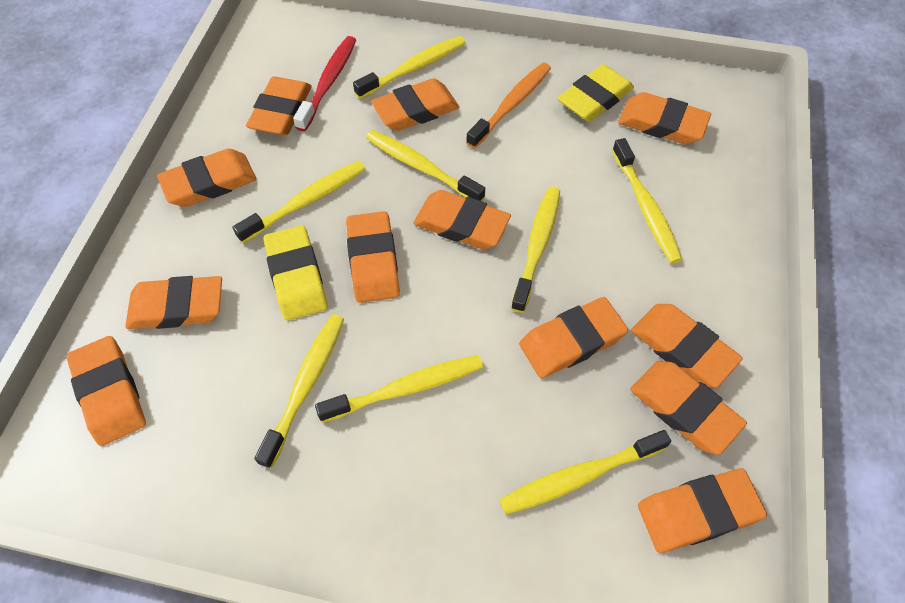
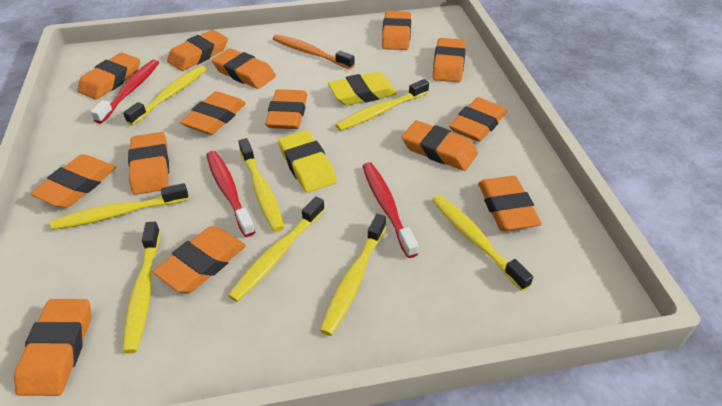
orange eraser: 12 -> 14
red toothbrush: 1 -> 3

